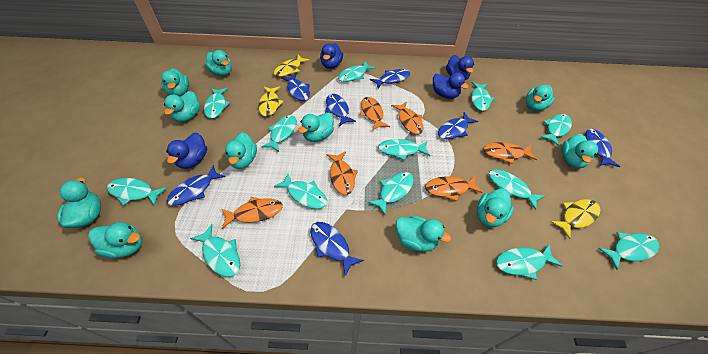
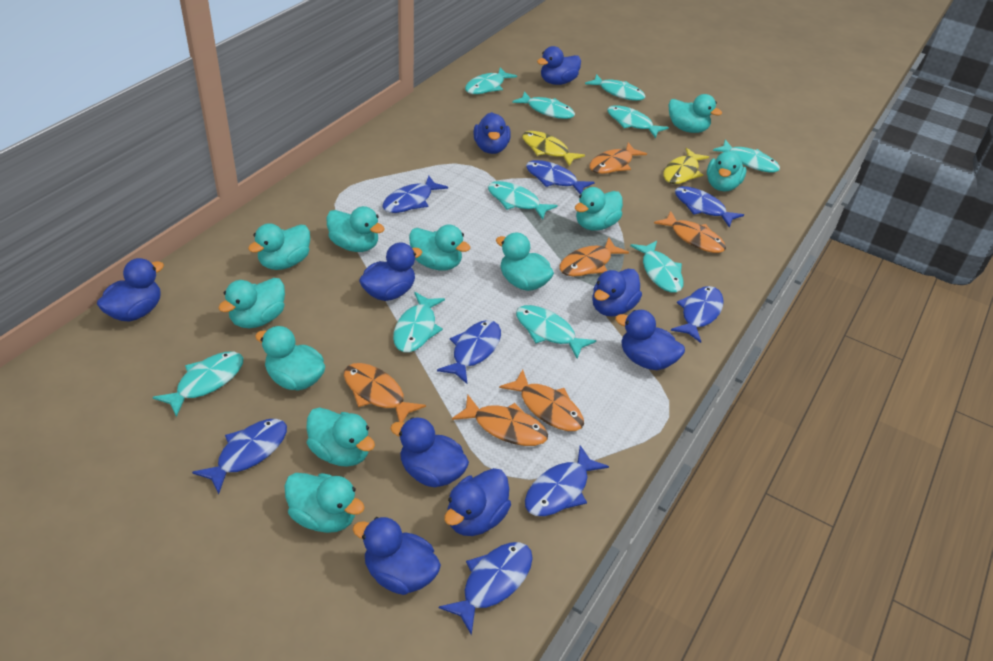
blue duck: 4 -> 9
blue fish: 7 -> 8
turquoise fish: 13 -> 10
yellow fish: 3 -> 2

